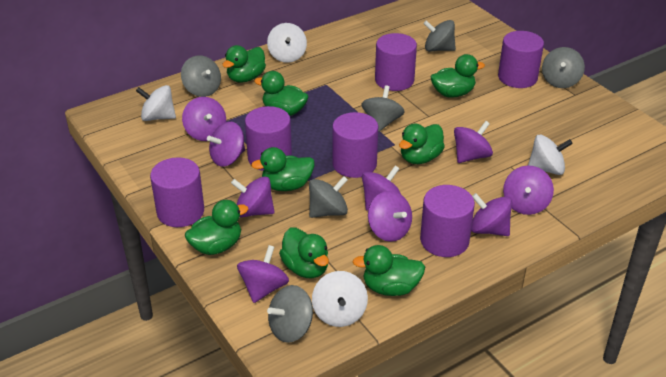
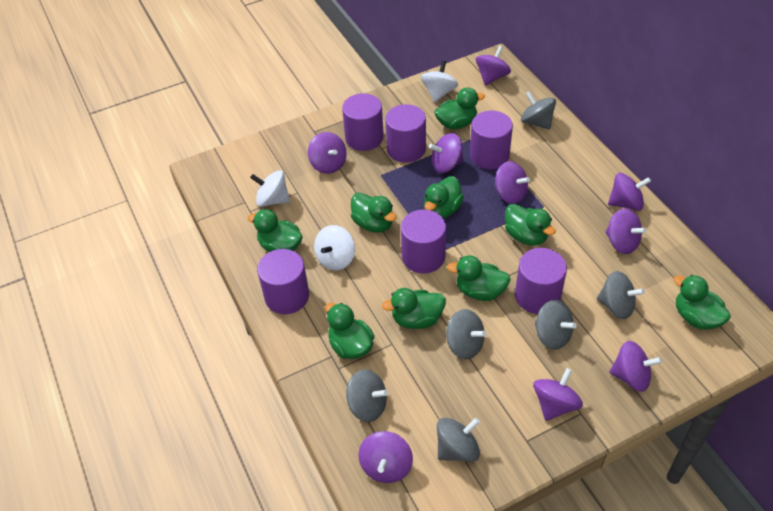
green duck: 8 -> 9
white spinning top: 4 -> 3

